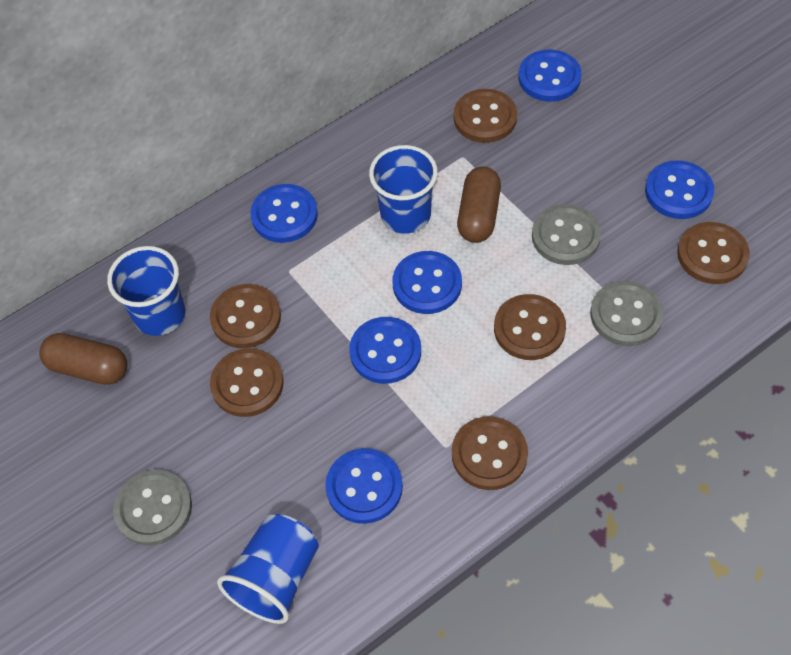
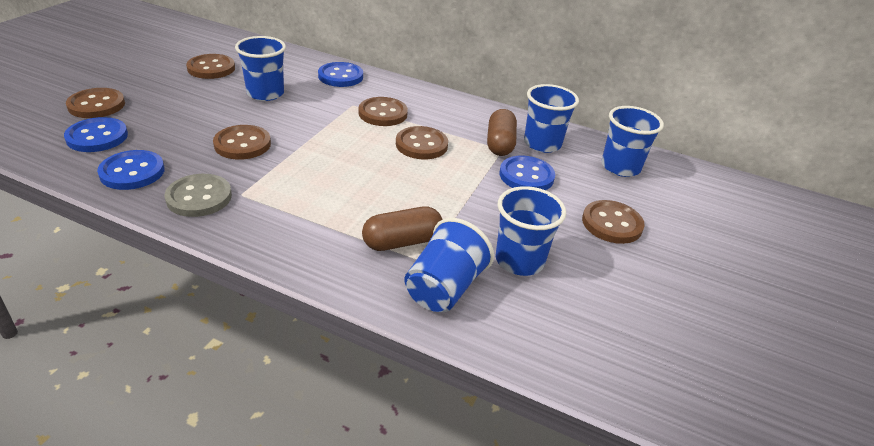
blue button: 6 -> 4
blue cup: 3 -> 5
grey button: 3 -> 1

